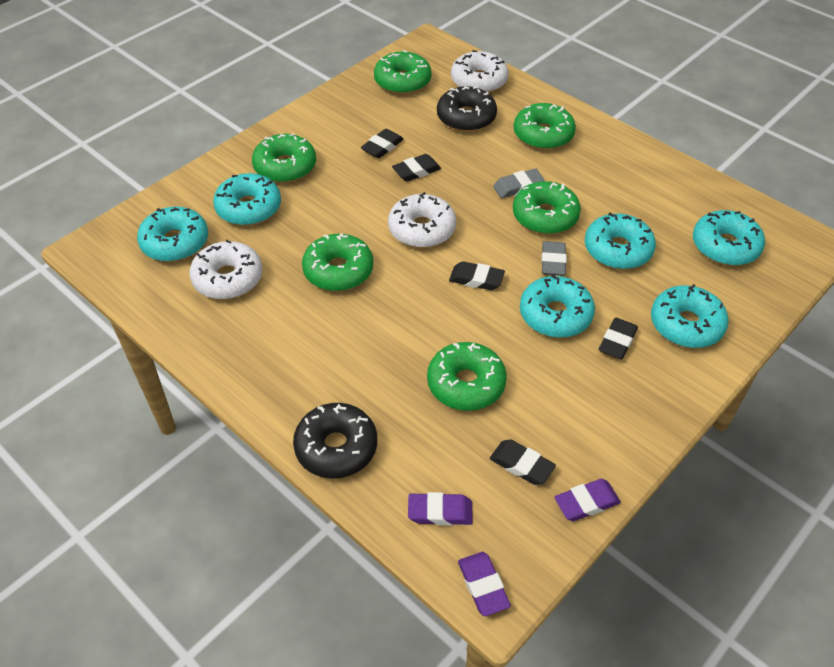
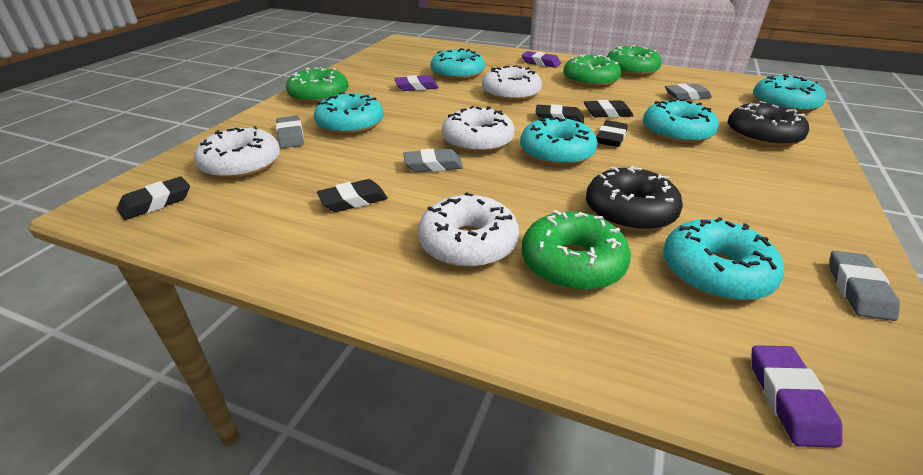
green donut: 6 -> 4
grey eraser: 2 -> 4
white donut: 3 -> 4

